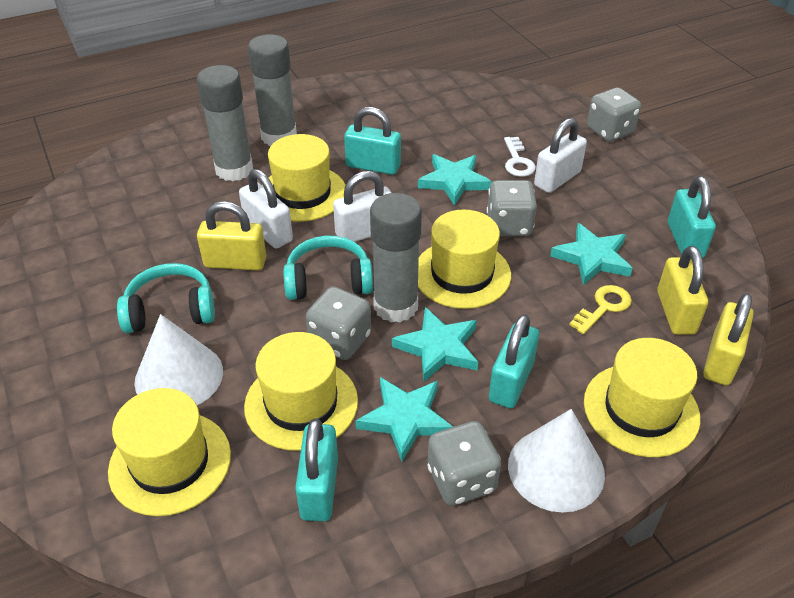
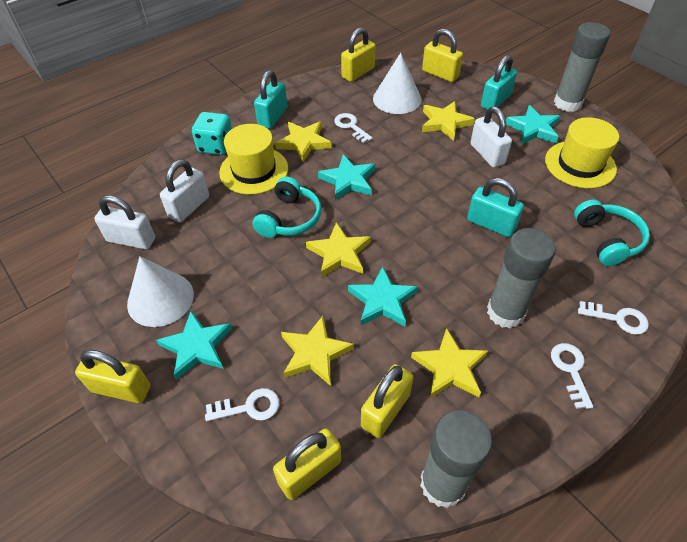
grey dice: 4 -> 0
turquoise dice: 0 -> 1
turquoise padlock: 4 -> 3
white key: 1 -> 4
yellow hat: 5 -> 2
yellow key: 1 -> 0
yellow padlock: 3 -> 5
yellow star: 0 -> 5

